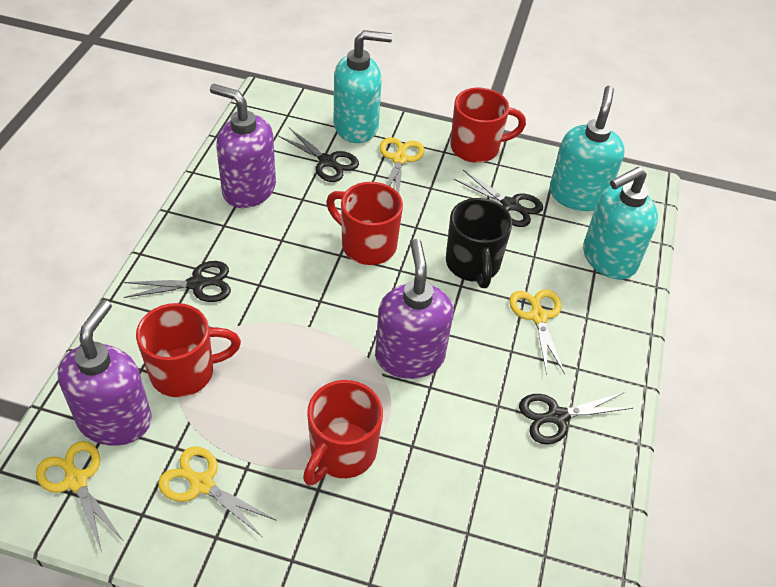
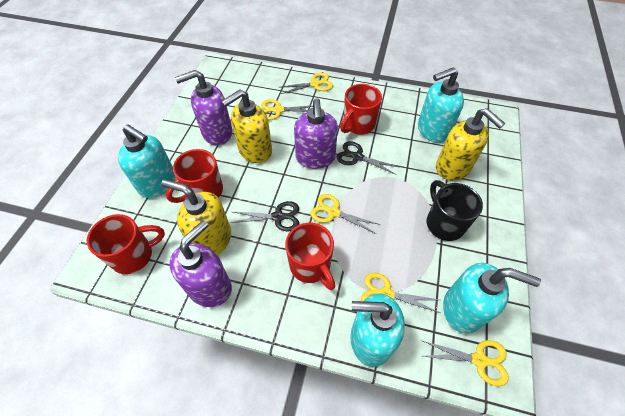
black scissors: 4 -> 2
turquoise soap dispenser: 3 -> 4
yellow scissors: 4 -> 5
yellow soap dispenser: 0 -> 3

